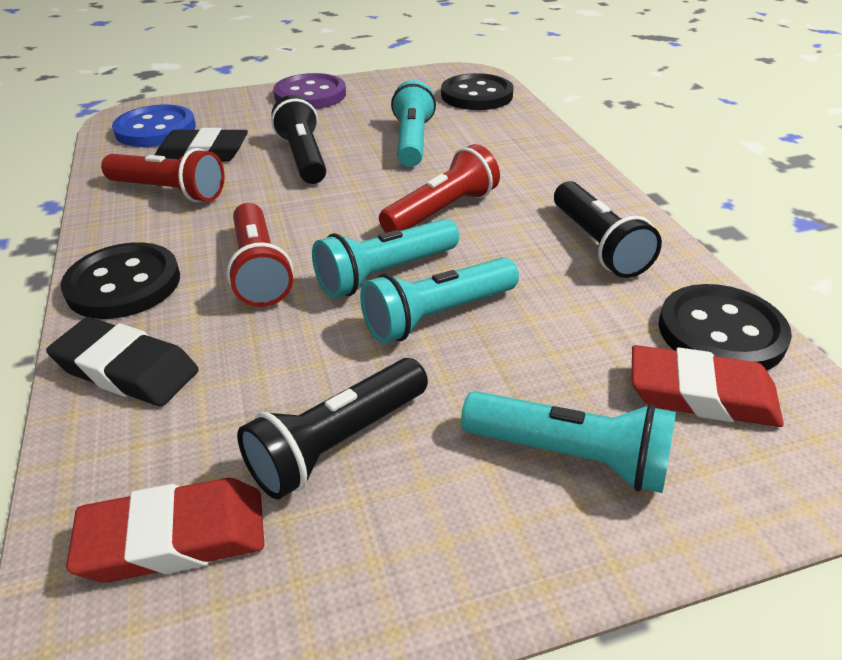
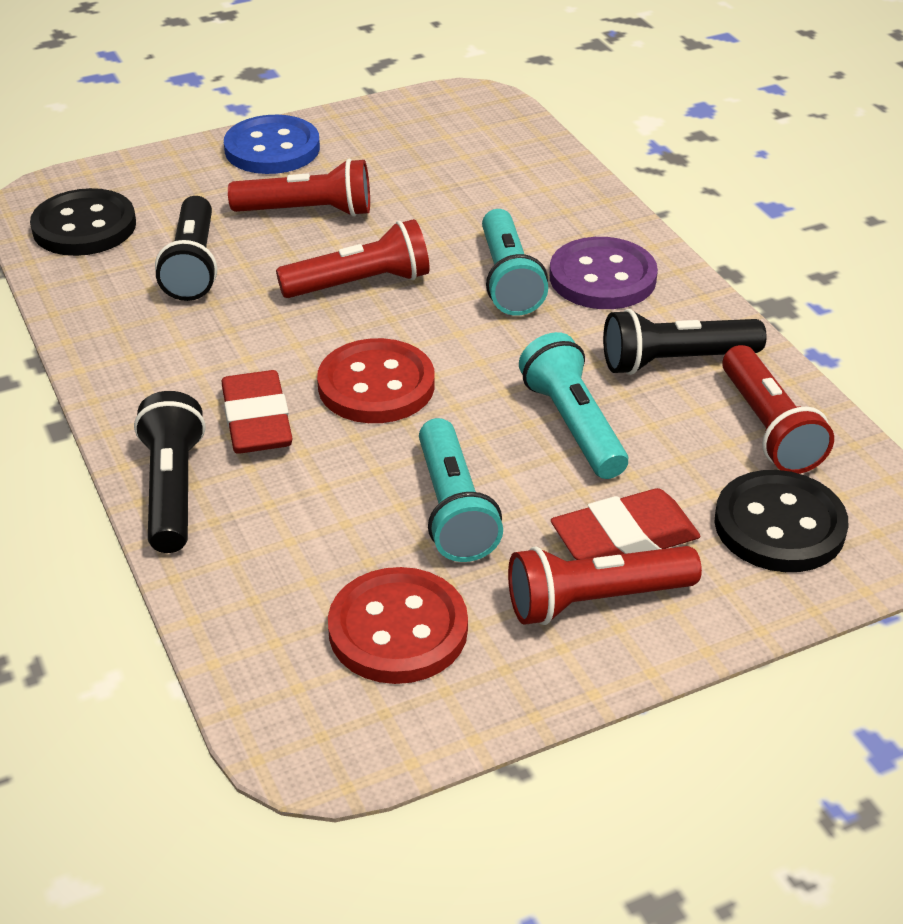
black button: 3 -> 2
black eraser: 2 -> 0
red button: 0 -> 2
red flashlight: 3 -> 4
turquoise flashlight: 4 -> 3

